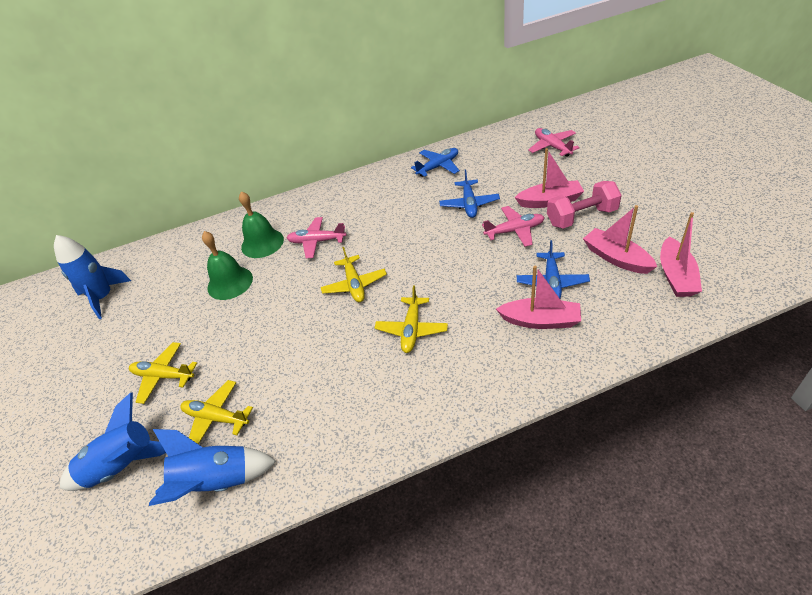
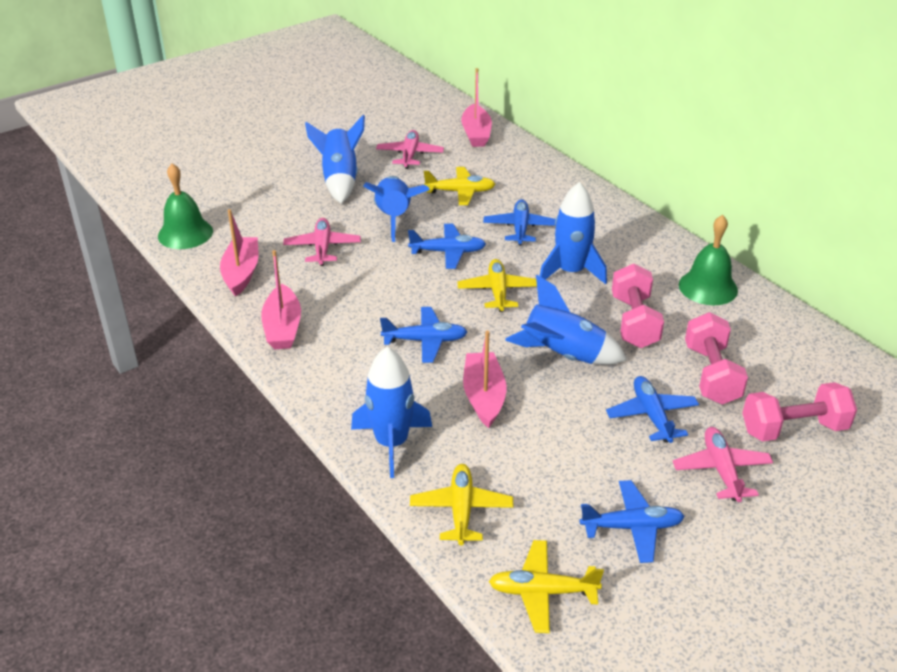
blue plane: 3 -> 5
blue rocket: 3 -> 5
pink dumbbell: 1 -> 3

